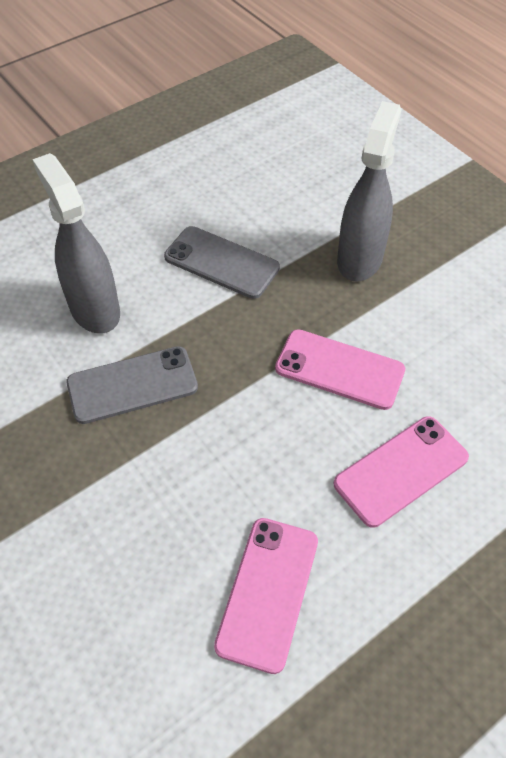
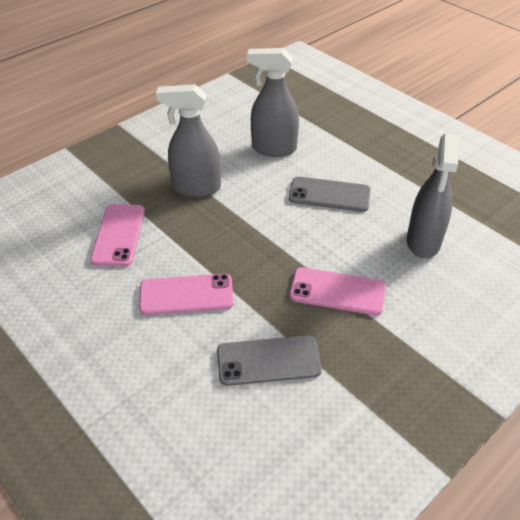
grey spray bottle: 2 -> 3

